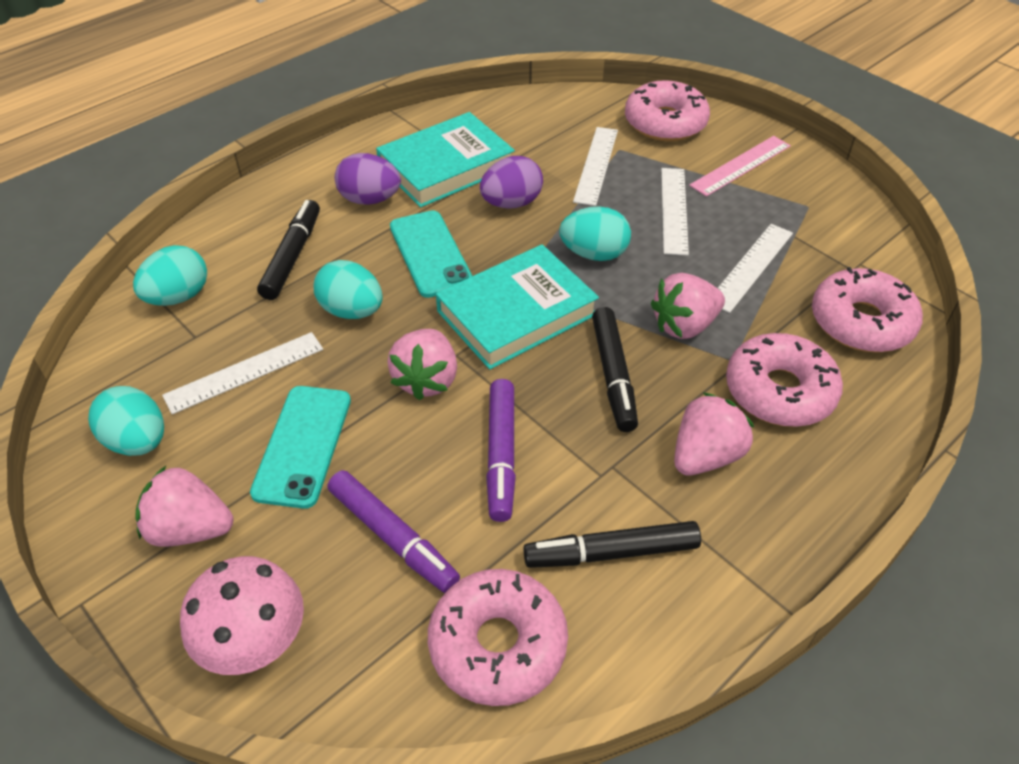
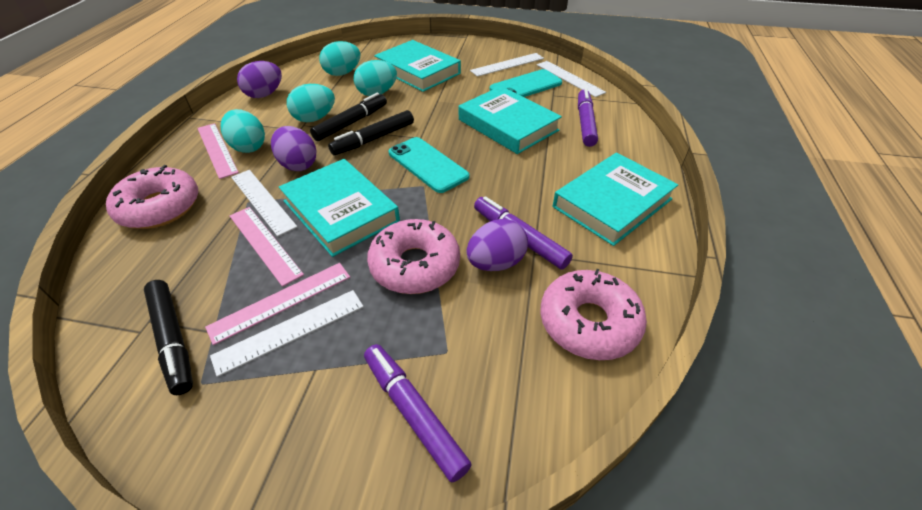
pink donut: 4 -> 3
pink mushroom: 1 -> 0
pink ruler: 1 -> 3
pink strawberry: 4 -> 0
purple egg: 2 -> 3
purple marker: 2 -> 3
turquoise book: 2 -> 4

